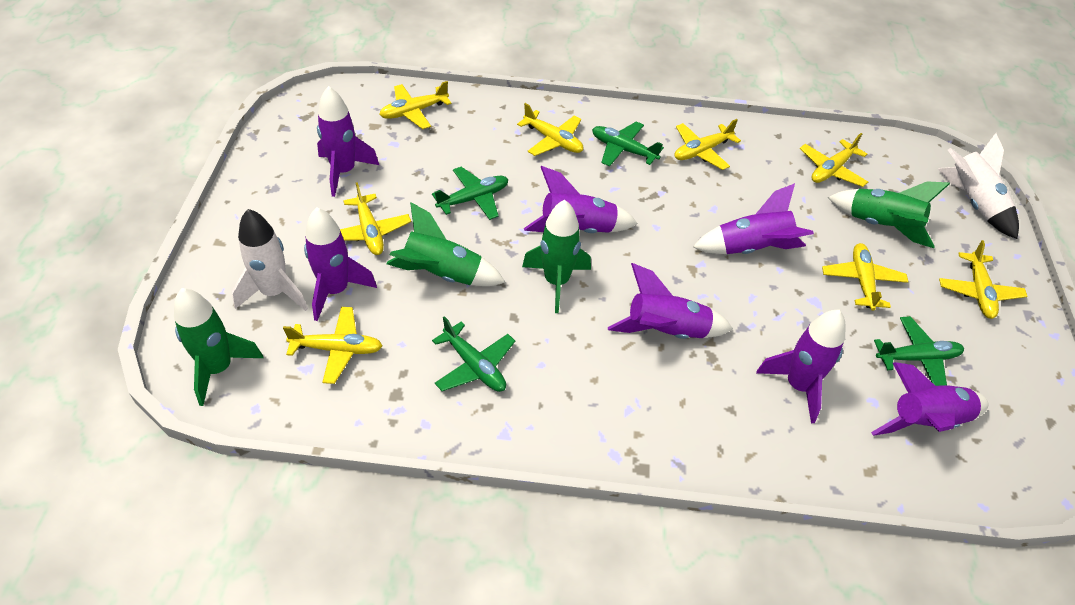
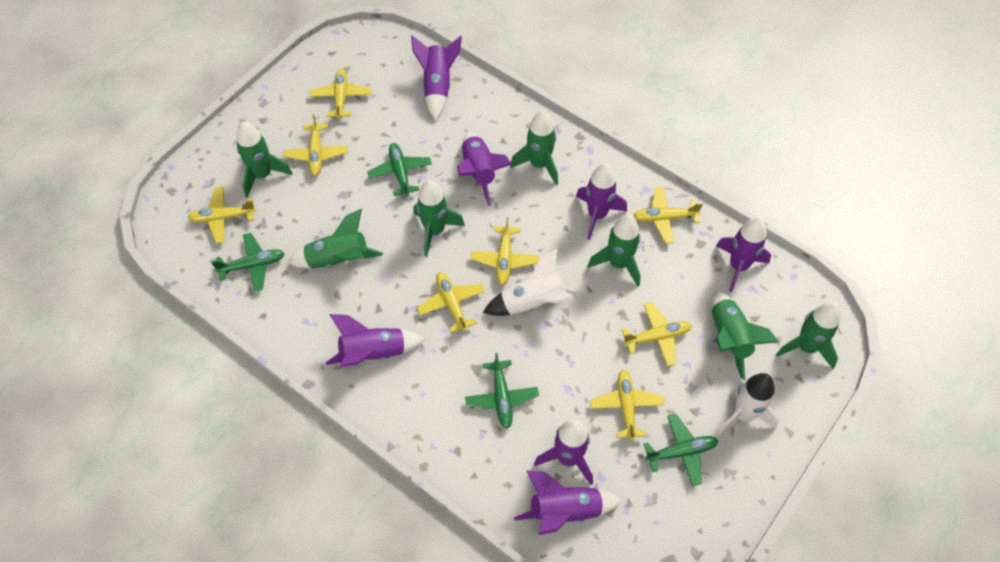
green rocket: 4 -> 7

